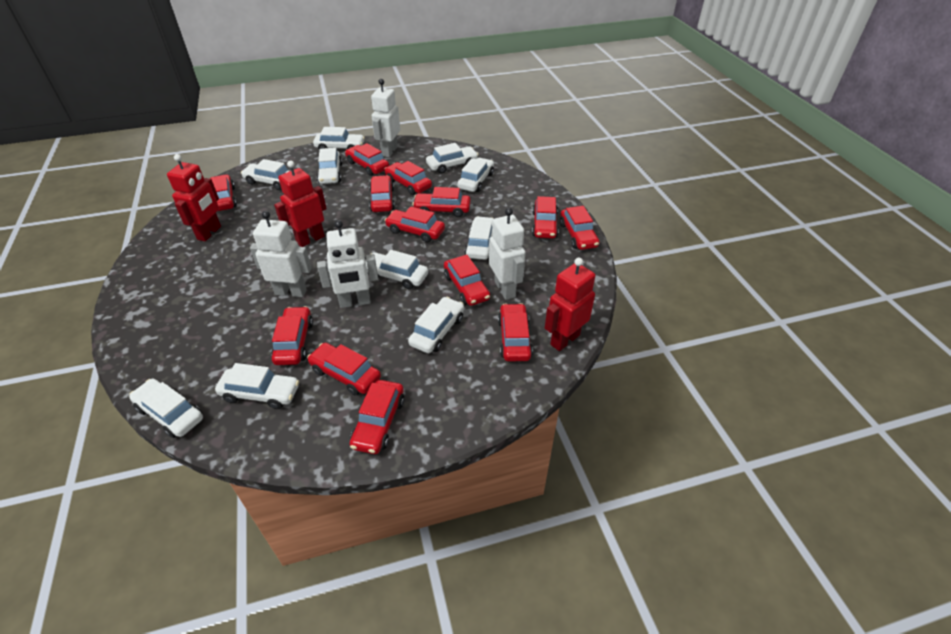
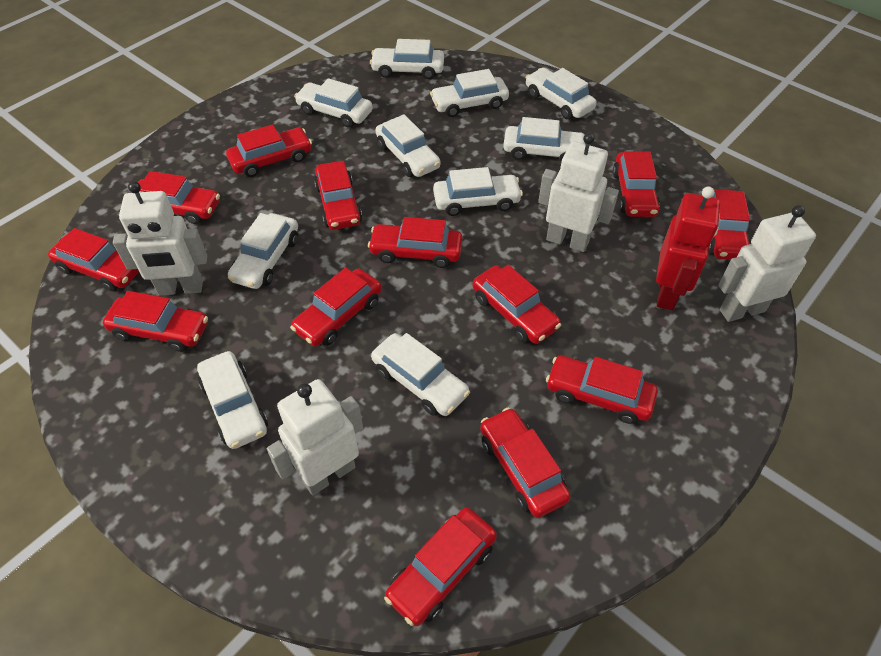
red robot: 3 -> 1

